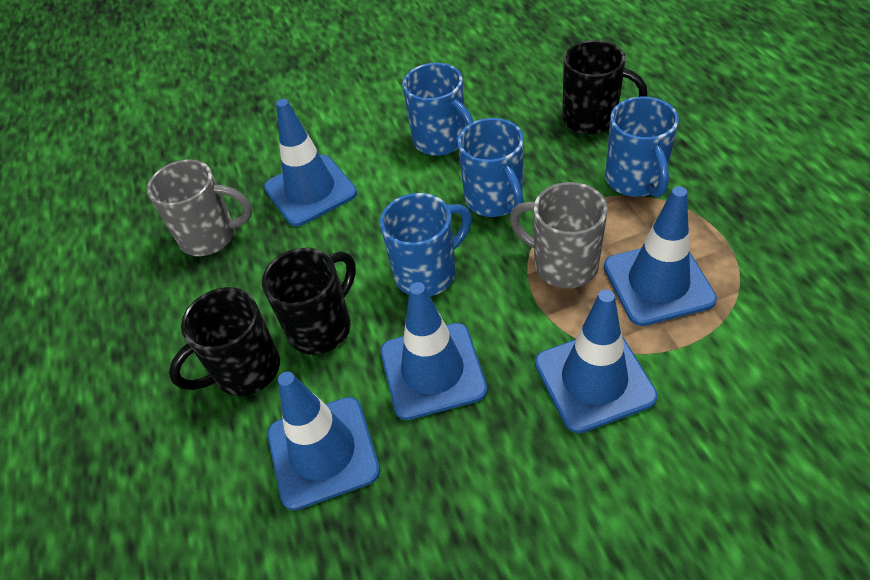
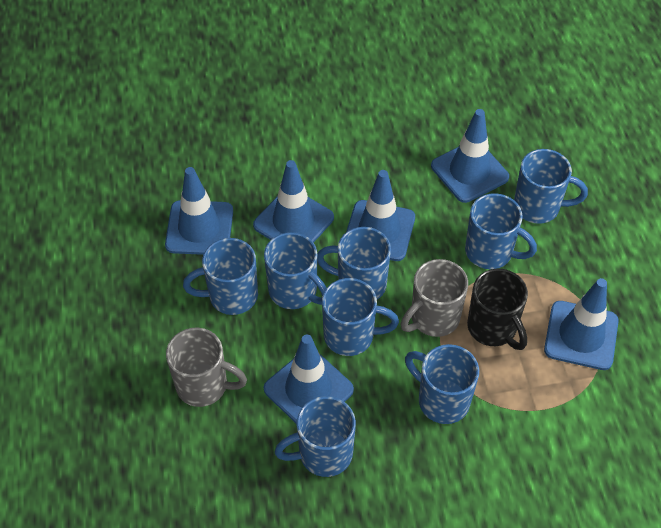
black mug: 3 -> 1
blue mug: 4 -> 8
blue traffic cone: 5 -> 6

